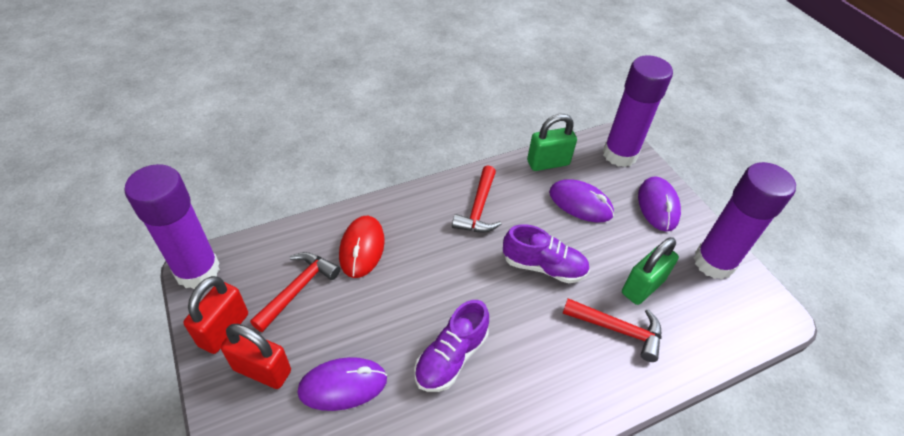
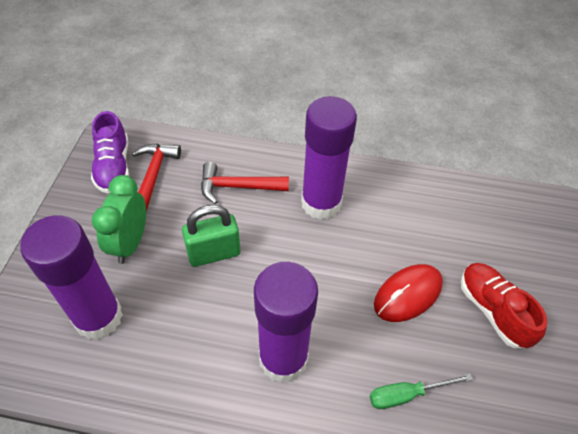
green clock: 0 -> 1
green padlock: 2 -> 1
green screwdriver: 0 -> 1
purple mouse: 3 -> 0
purple shoe: 2 -> 1
red hammer: 3 -> 2
red padlock: 2 -> 0
red shoe: 0 -> 1

